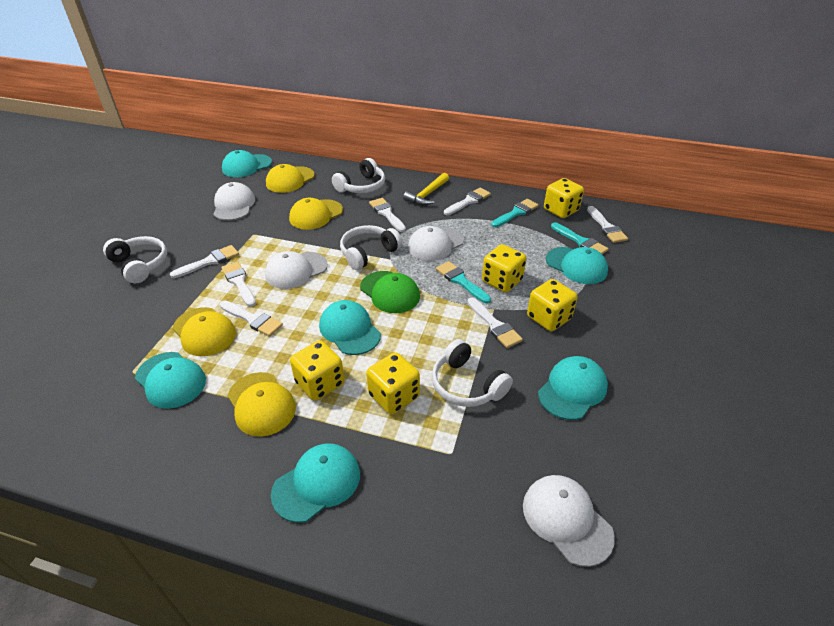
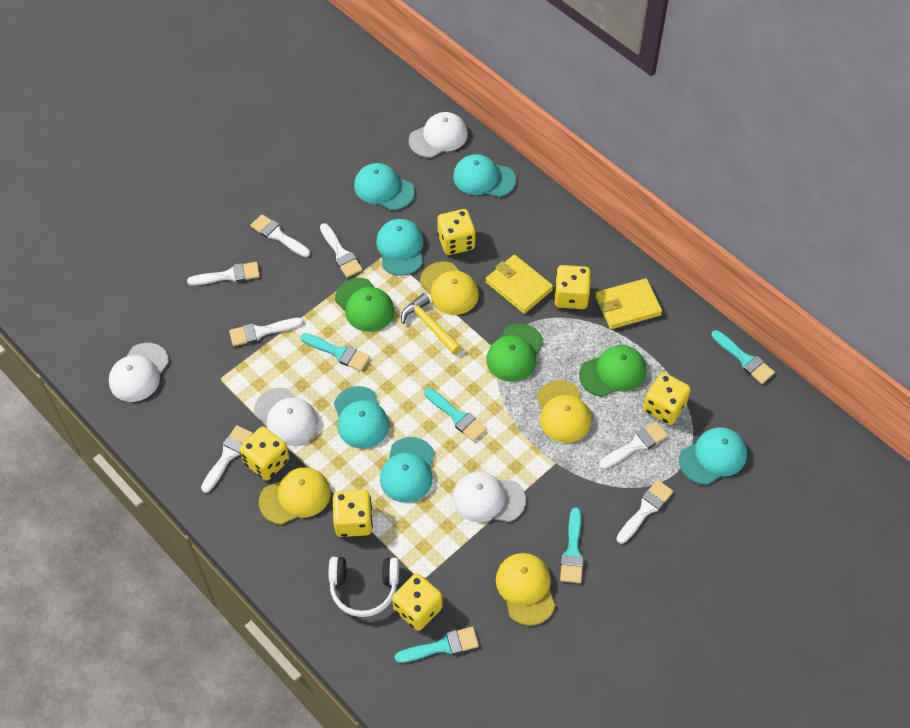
green cap: 1 -> 3
turquoise brush: 3 -> 5
white headphones: 4 -> 1
yellow dice: 5 -> 6
yellow wallet: 0 -> 2

